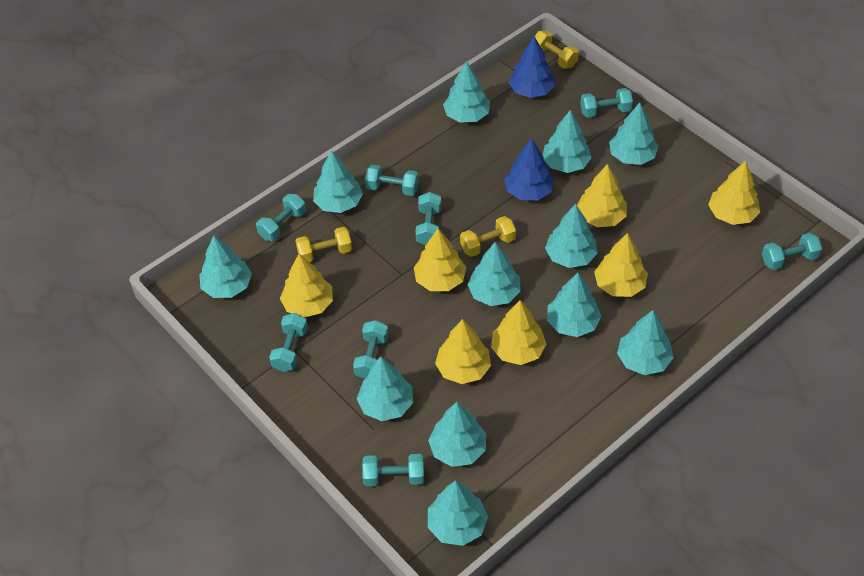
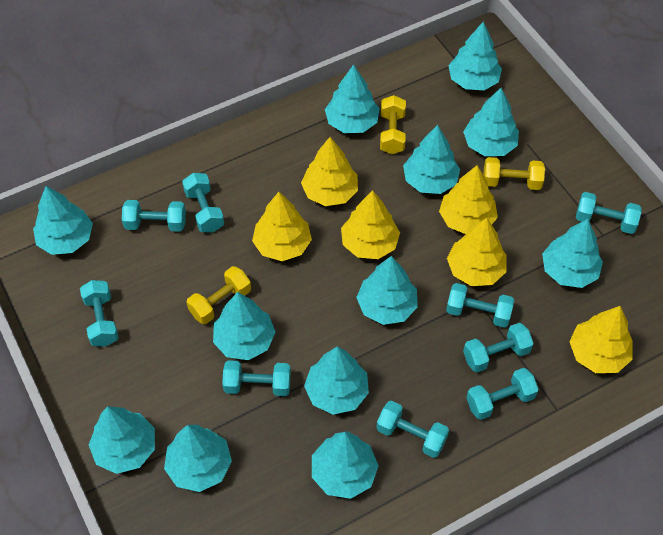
blue tree: 2 -> 0
turquoise dumbbell: 8 -> 9
yellow tree: 7 -> 6

